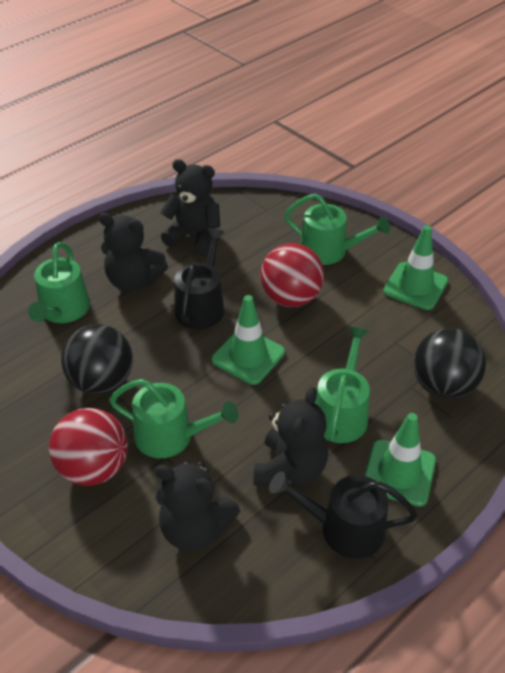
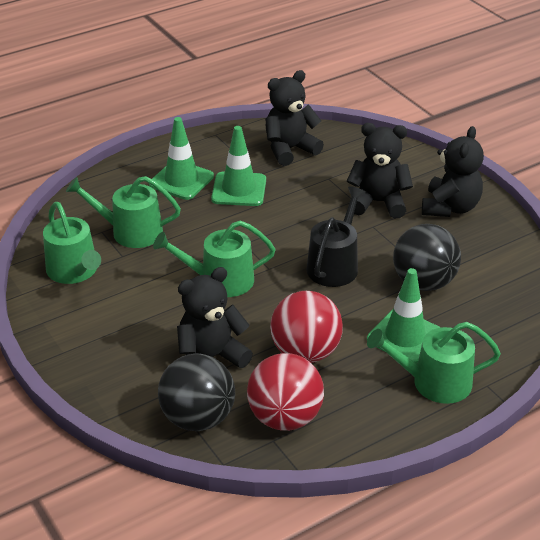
black watering can: 2 -> 1

